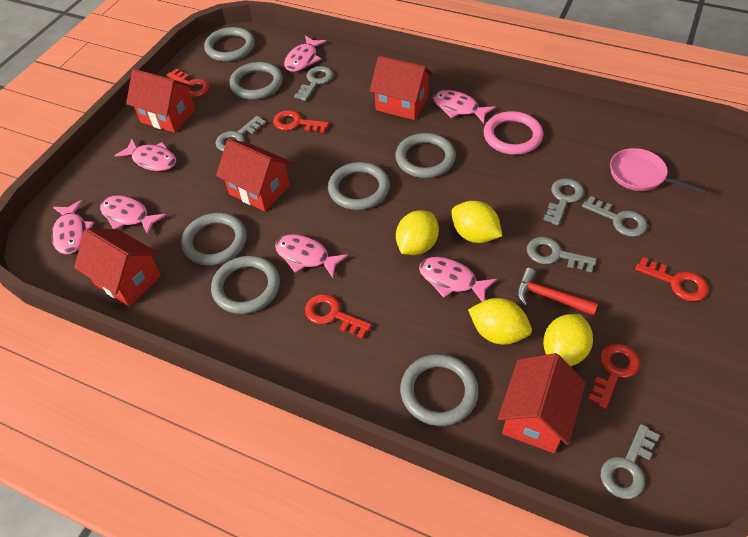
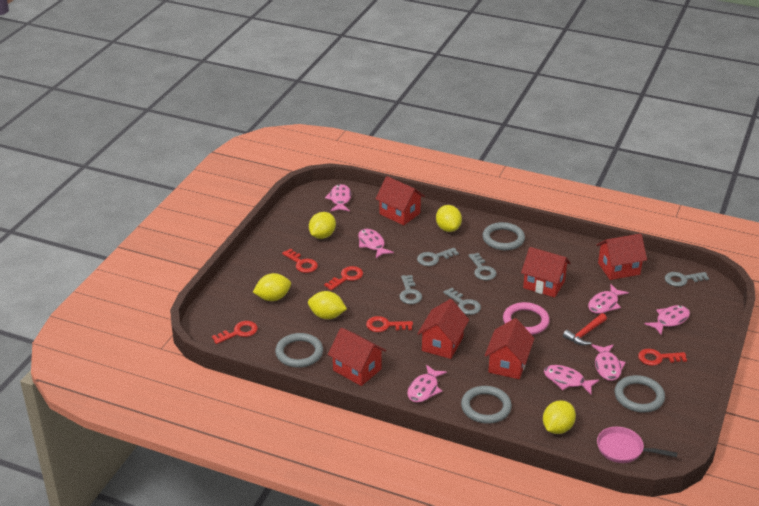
grey key: 6 -> 5
grey ring: 7 -> 4
red house: 5 -> 6
yellow lemon: 4 -> 5

